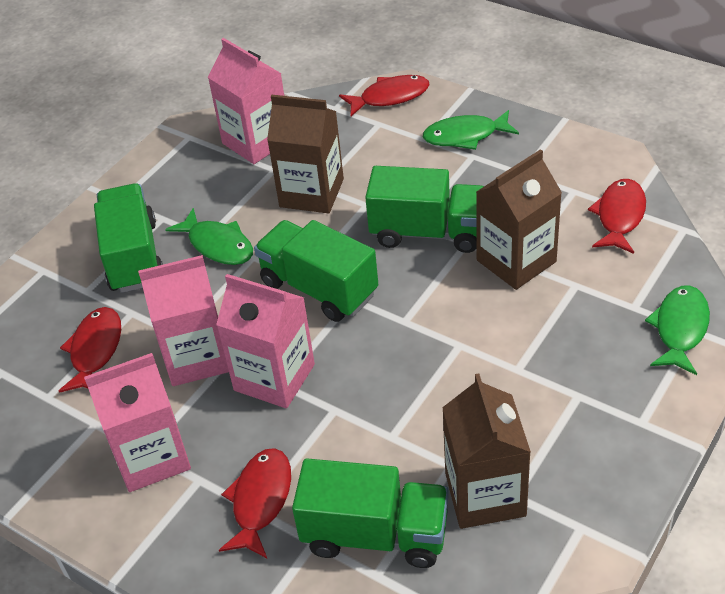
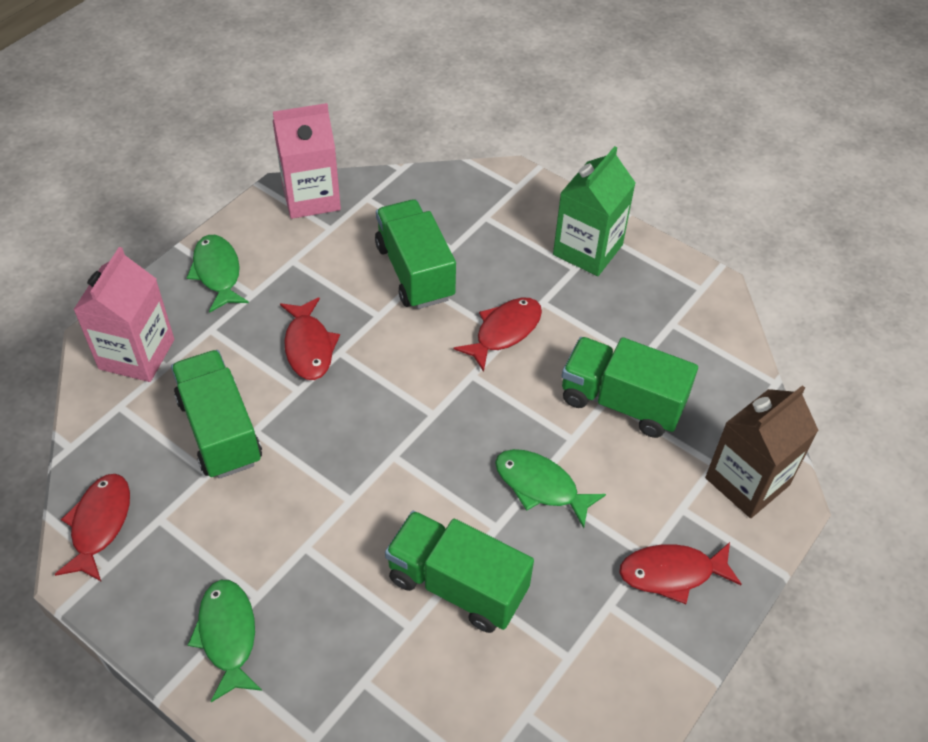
brown carton: 3 -> 1
green carton: 0 -> 1
pink carton: 4 -> 2

